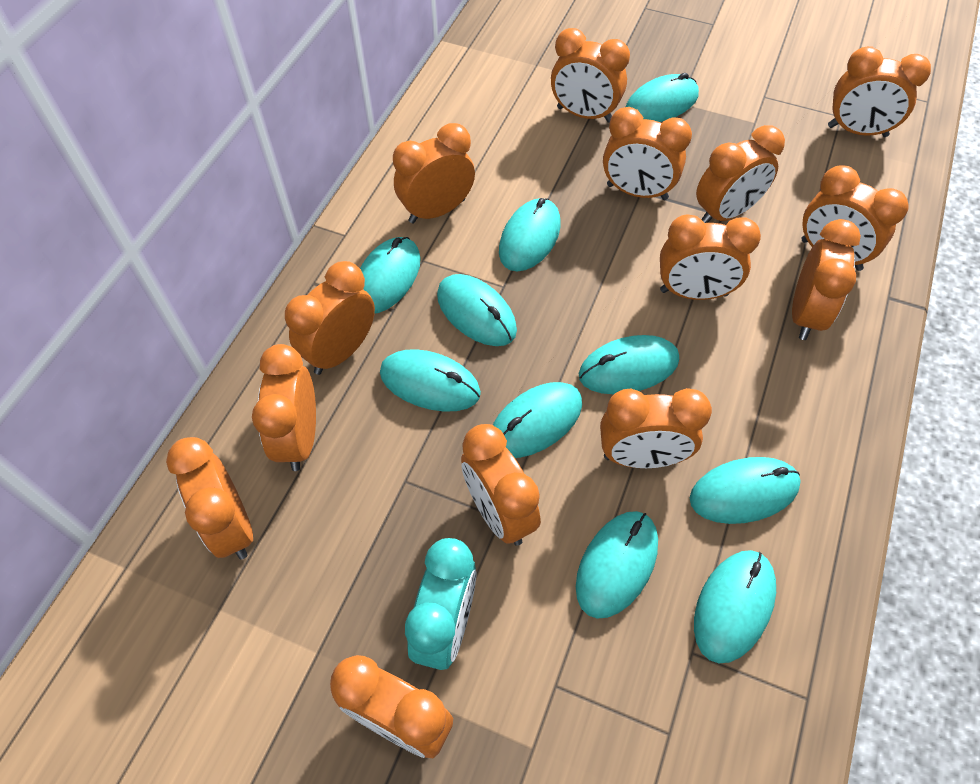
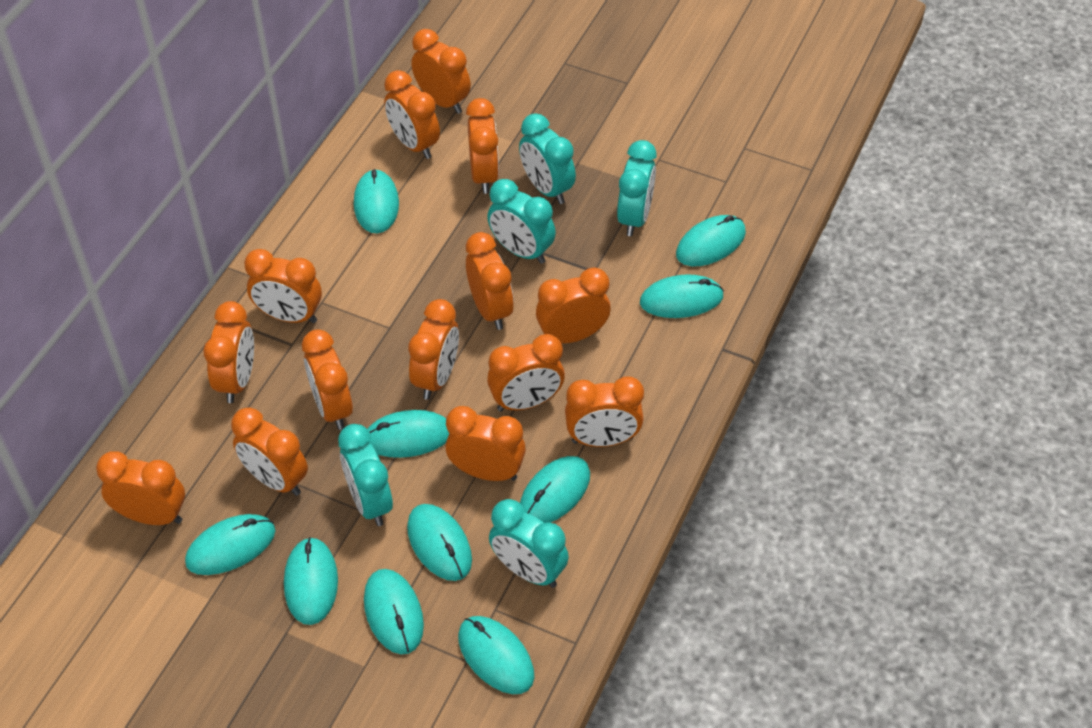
turquoise clock: 1 -> 5

